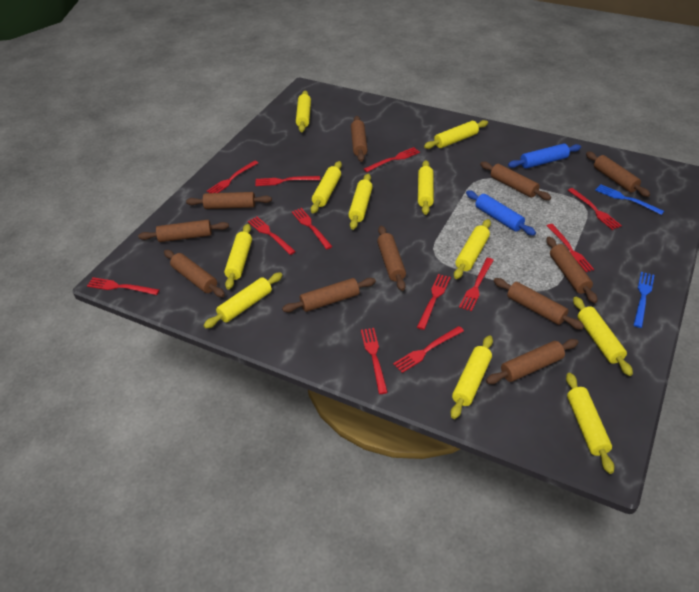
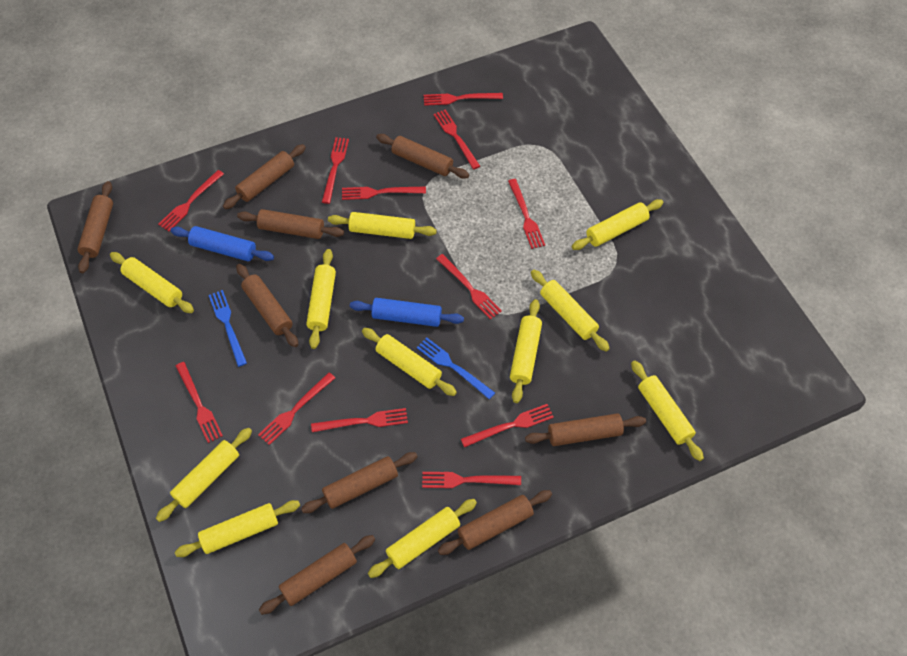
brown rolling pin: 11 -> 9

